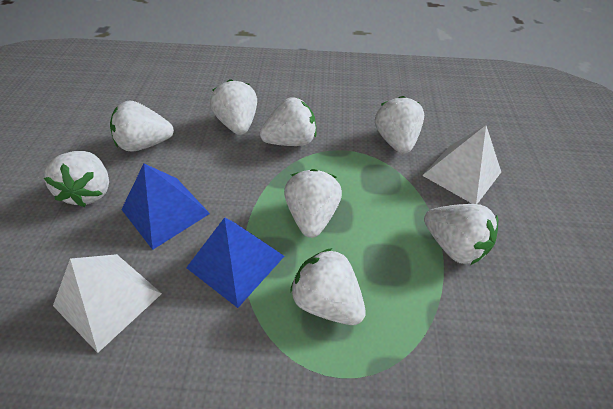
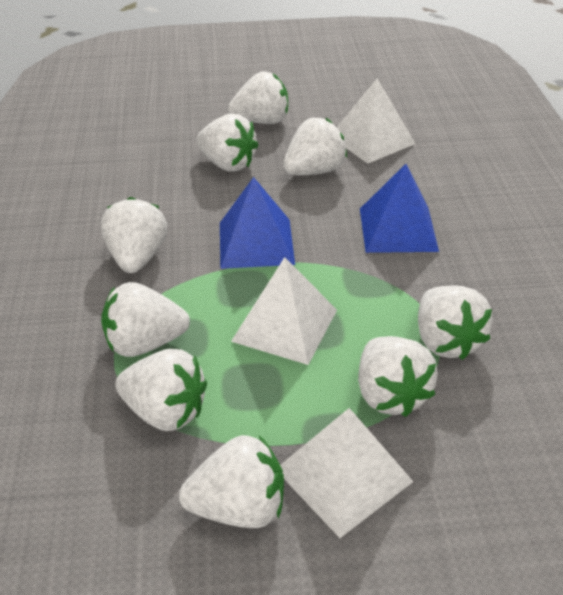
white pyramid: 2 -> 3
white strawberry: 8 -> 9

